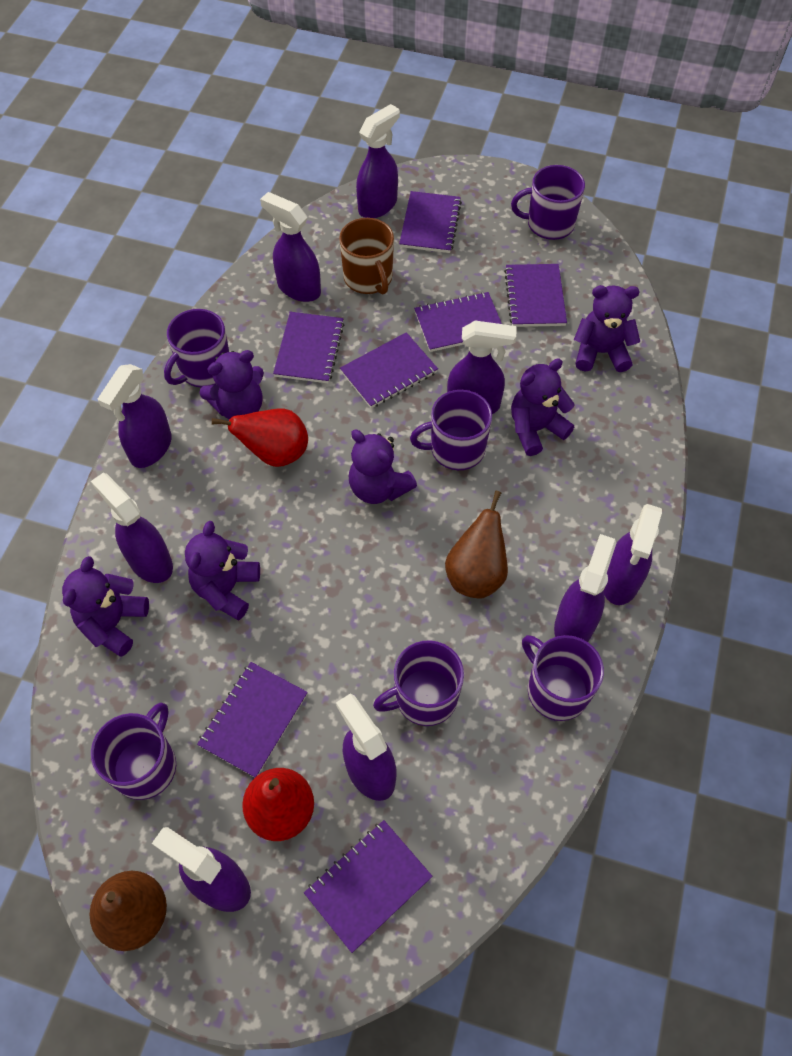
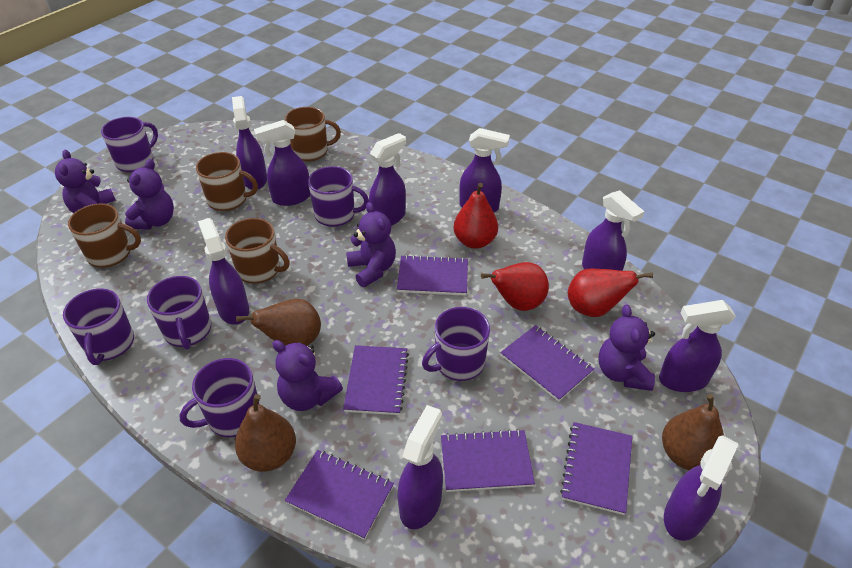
brown mug: 1 -> 4
brown pear: 2 -> 3
purple notebook: 7 -> 6
purple teddy bear: 6 -> 5
red pear: 2 -> 3

